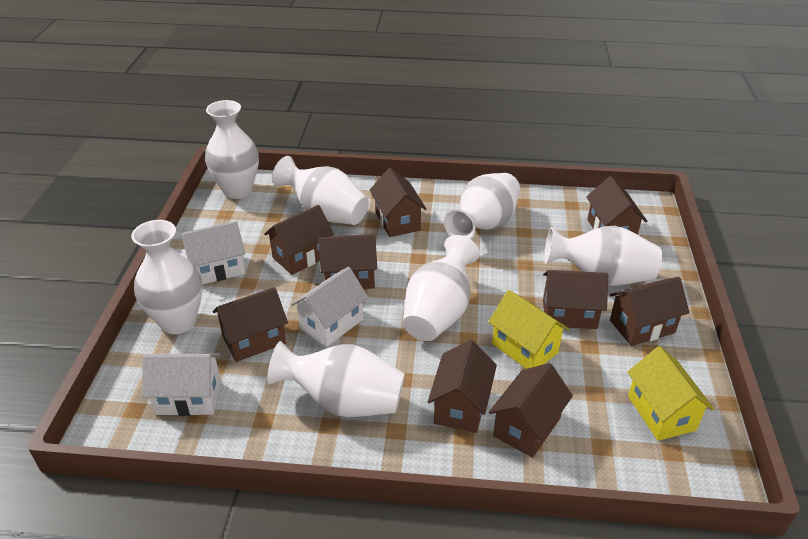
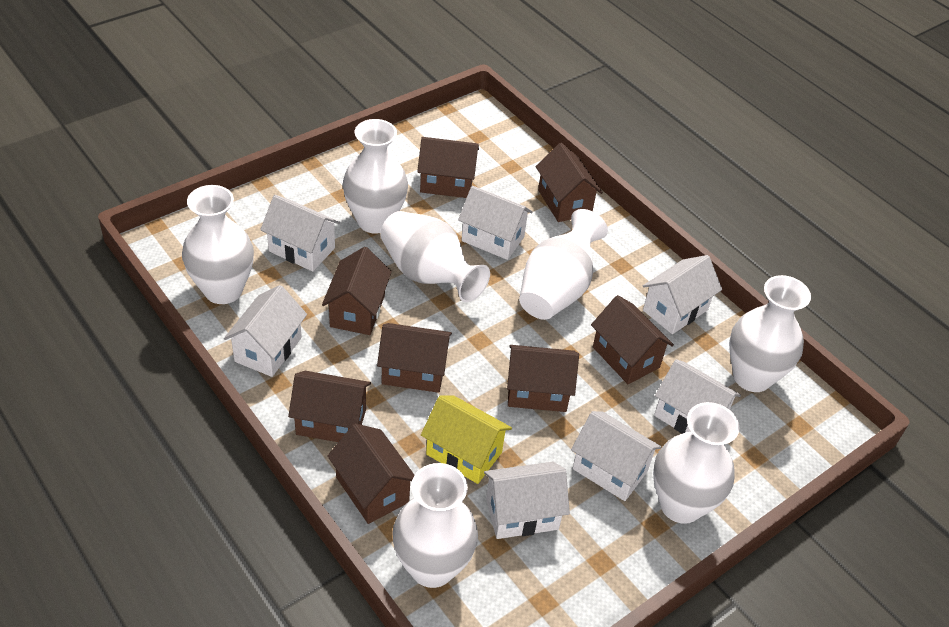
brown house: 9 -> 8
white house: 3 -> 7
yellow house: 2 -> 1

